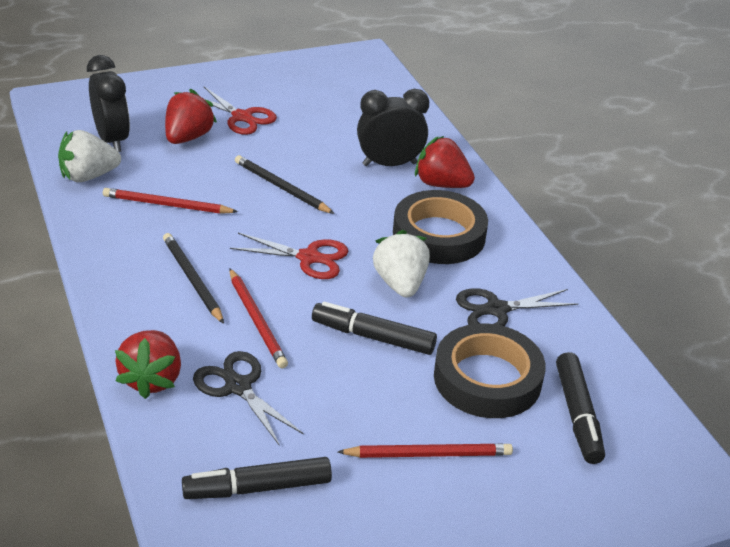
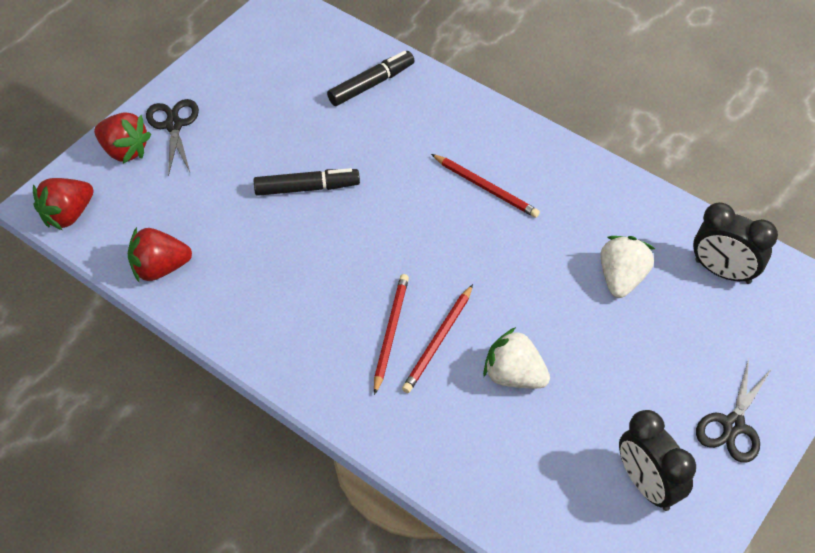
black marker: 3 -> 2
black pencil: 2 -> 0
black tape: 2 -> 0
red scissors: 2 -> 0

